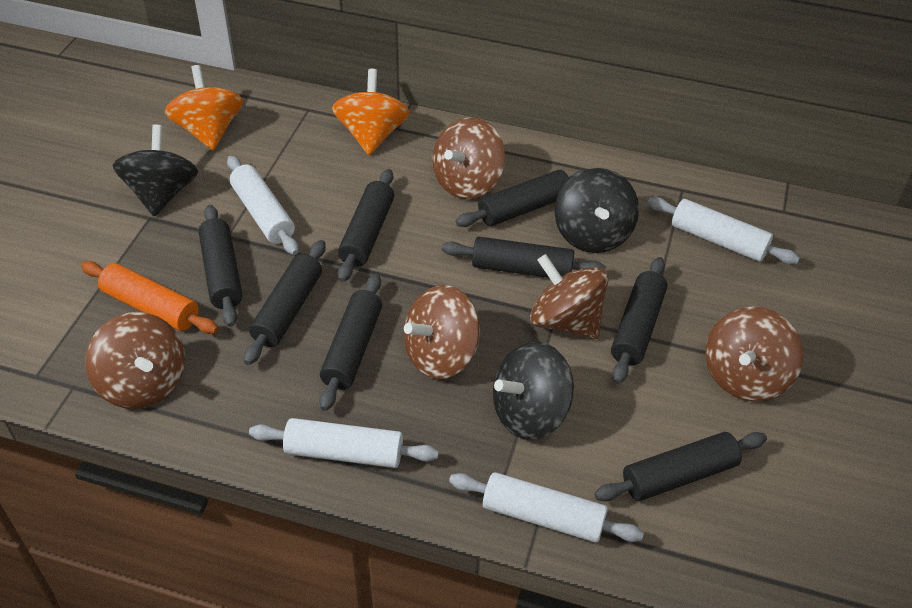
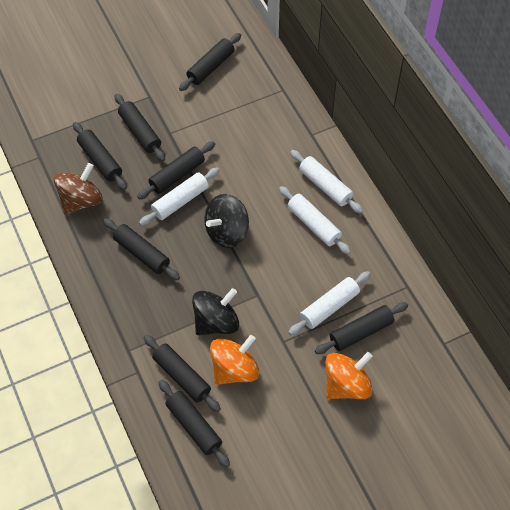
black spinning top: 3 -> 2
brown spinning top: 5 -> 1
orange rolling pin: 1 -> 0

